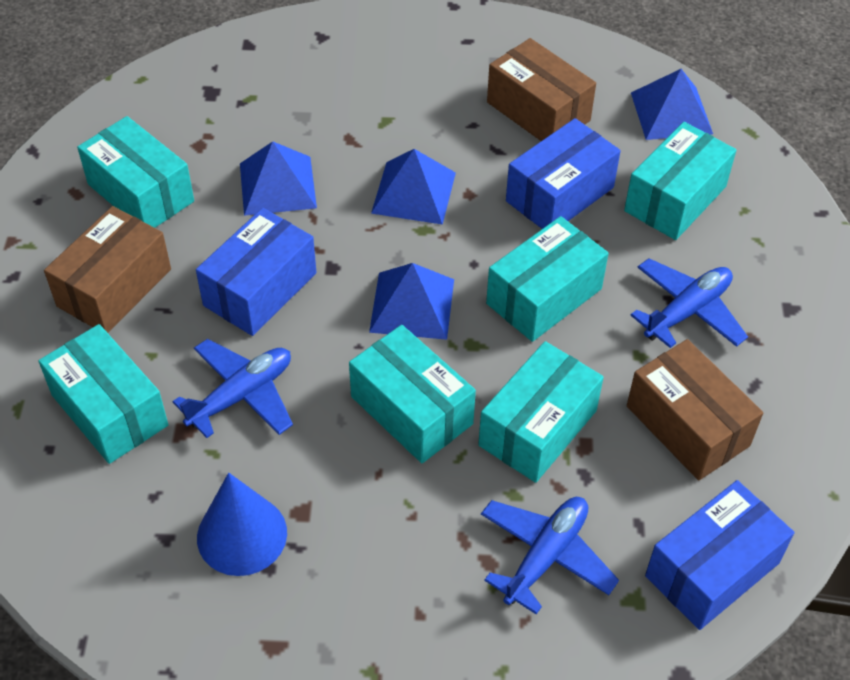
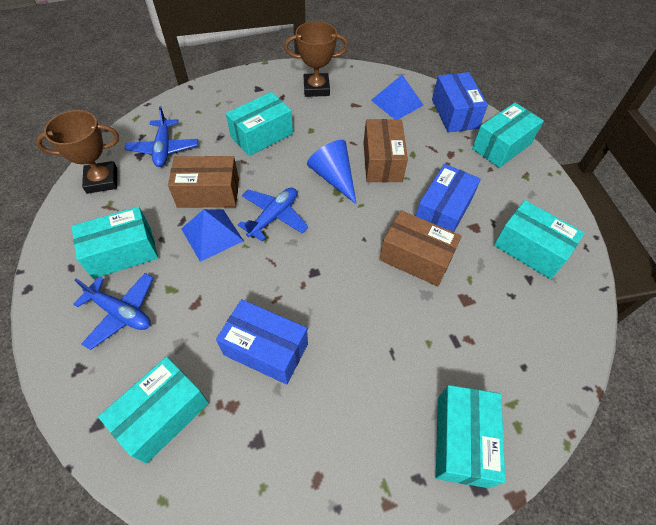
blue pyramid: 4 -> 2
brown trophy: 0 -> 2

